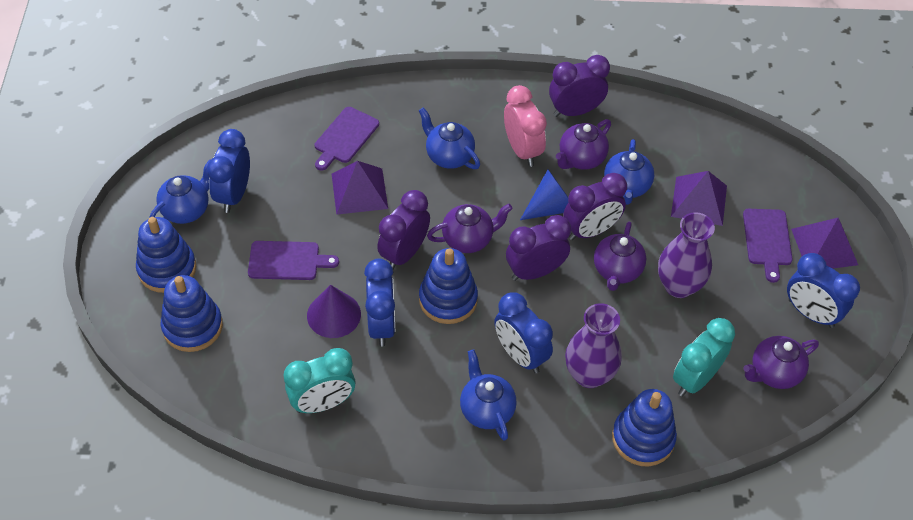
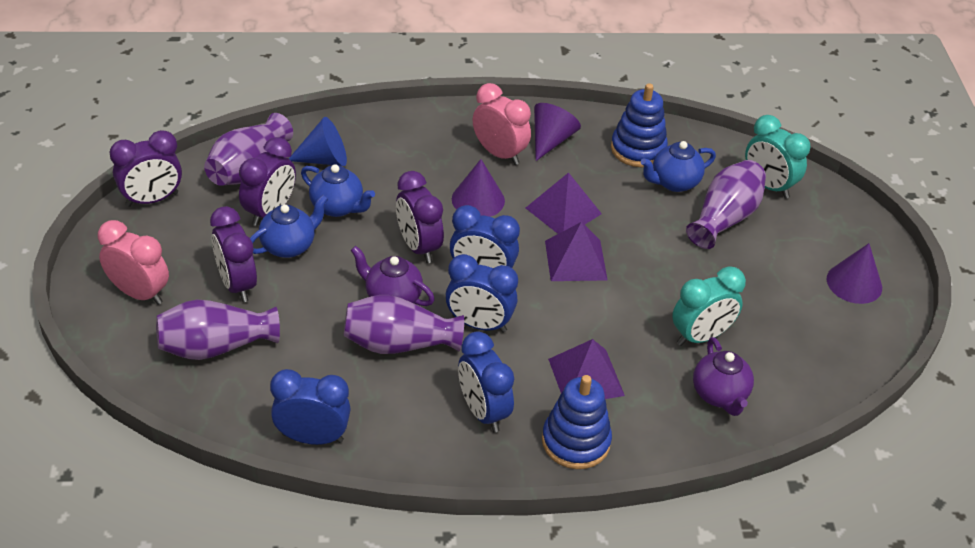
blue stacking toy: 4 -> 2
blue teapot: 4 -> 3
pink clock: 1 -> 2
purple cone: 1 -> 3
purple cutting board: 3 -> 0
purple teapot: 4 -> 2
purple vase: 2 -> 4

